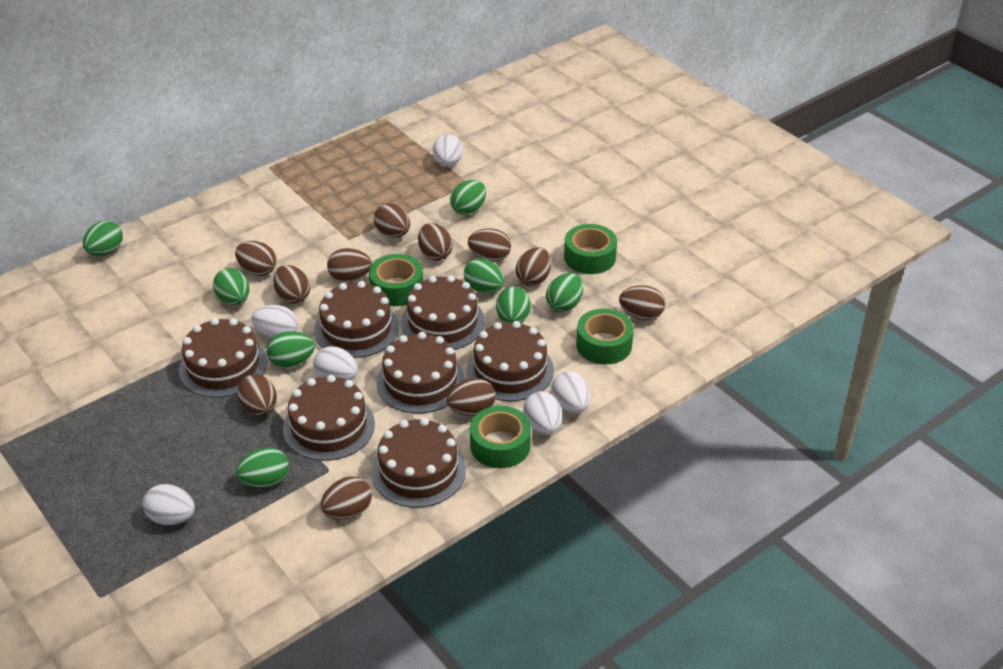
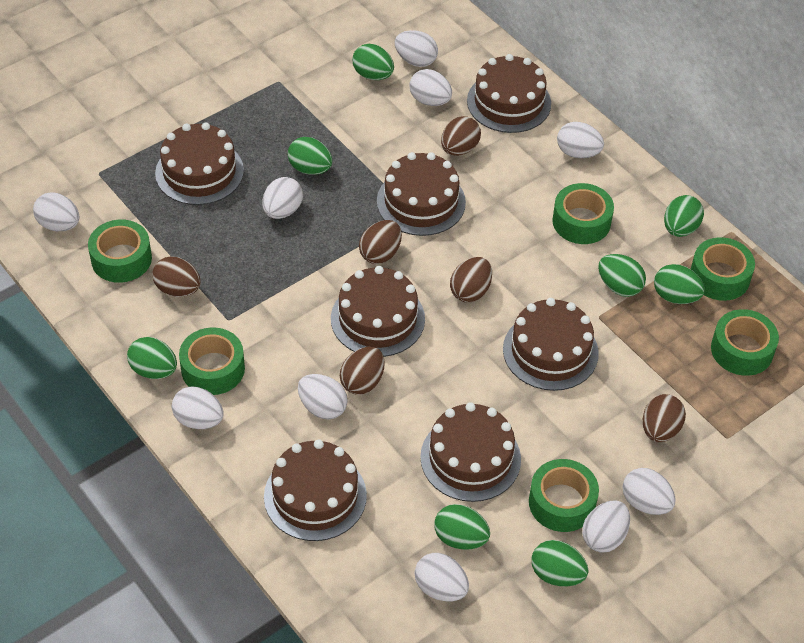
brown egg: 11 -> 6
green tape: 4 -> 6
white egg: 6 -> 10

